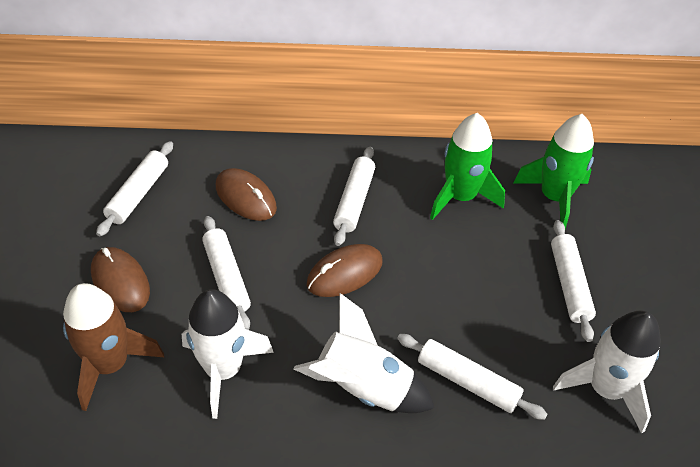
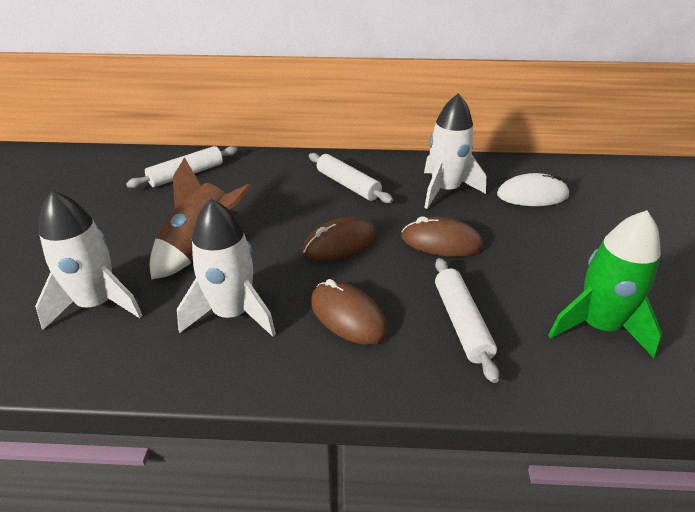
green rocket: 2 -> 1
white mouse: 0 -> 1
white rolling pin: 5 -> 3

